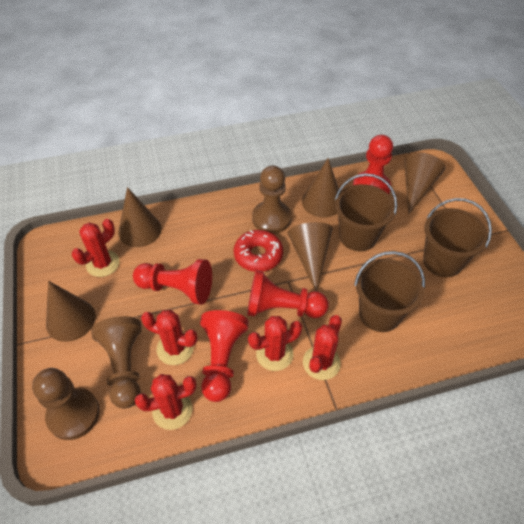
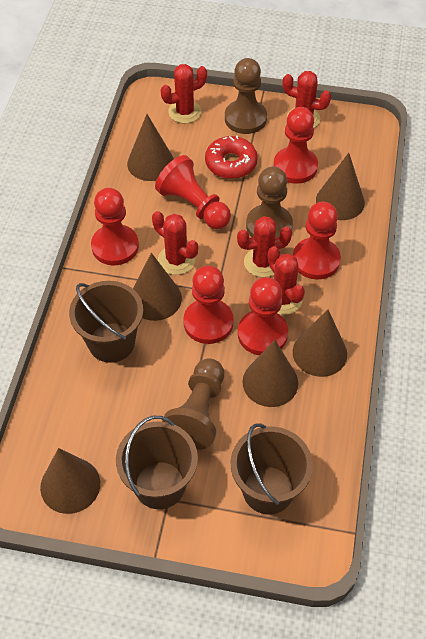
brown cone: 5 -> 6
red pawn: 4 -> 6

